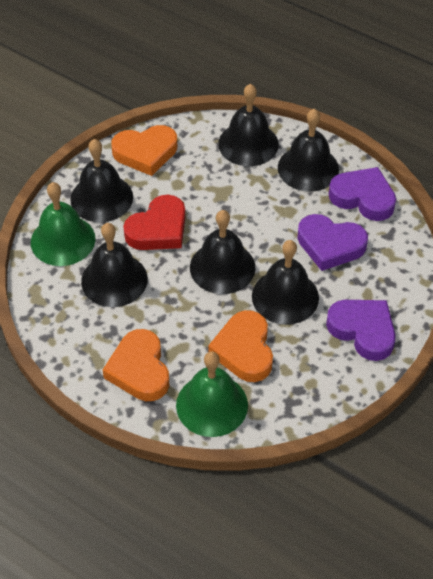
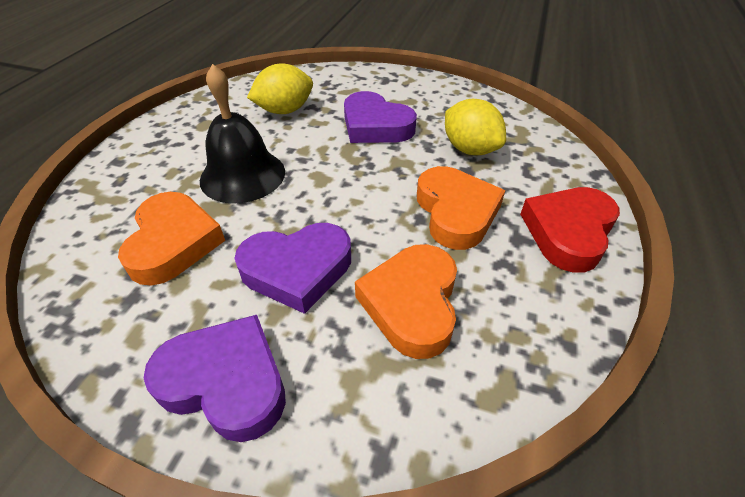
black bell: 6 -> 1
green bell: 2 -> 0
yellow lemon: 0 -> 2

